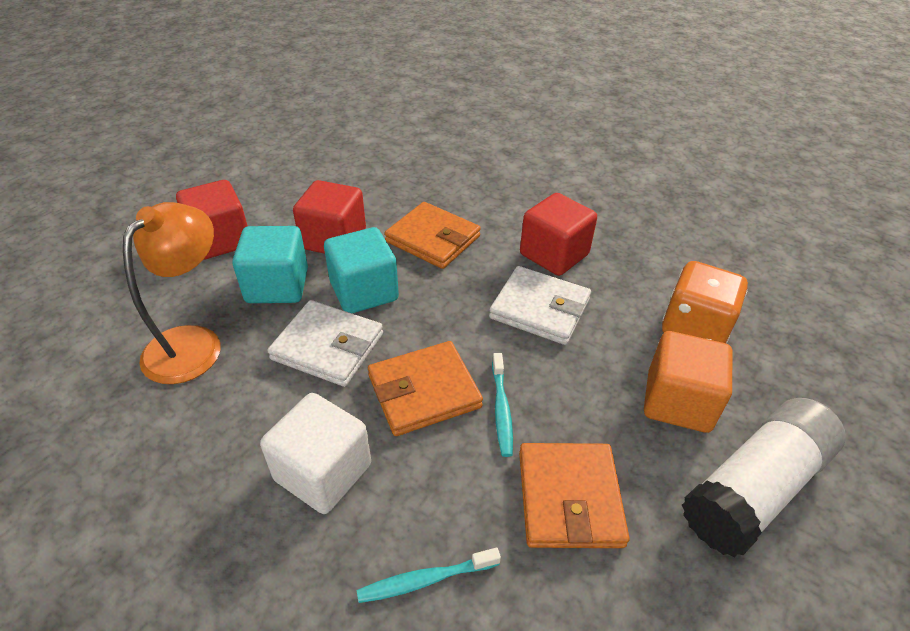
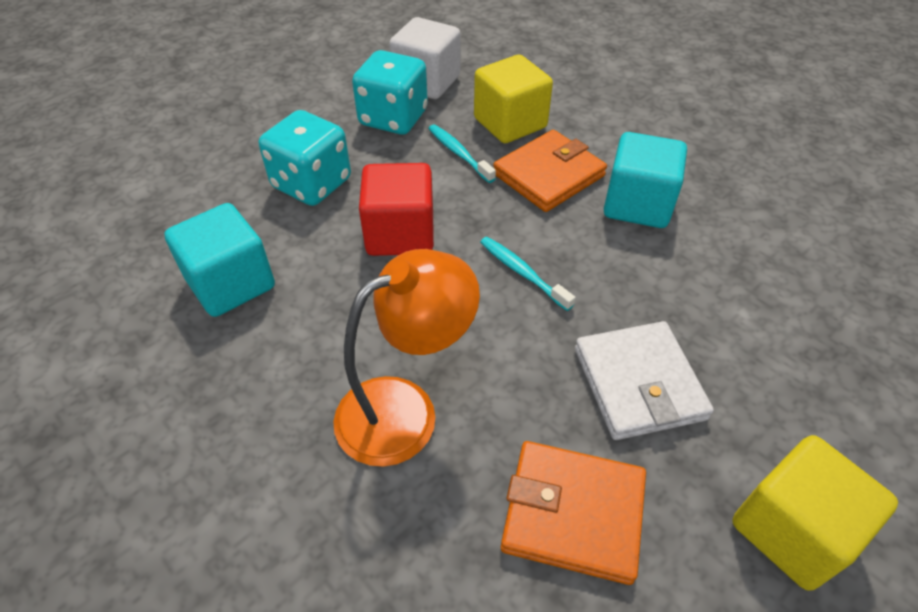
orange cube: 1 -> 0
orange dice: 1 -> 0
orange wallet: 3 -> 2
red cube: 3 -> 1
turquoise dice: 0 -> 2
white glue stick: 1 -> 0
white wallet: 2 -> 1
yellow cube: 0 -> 2

